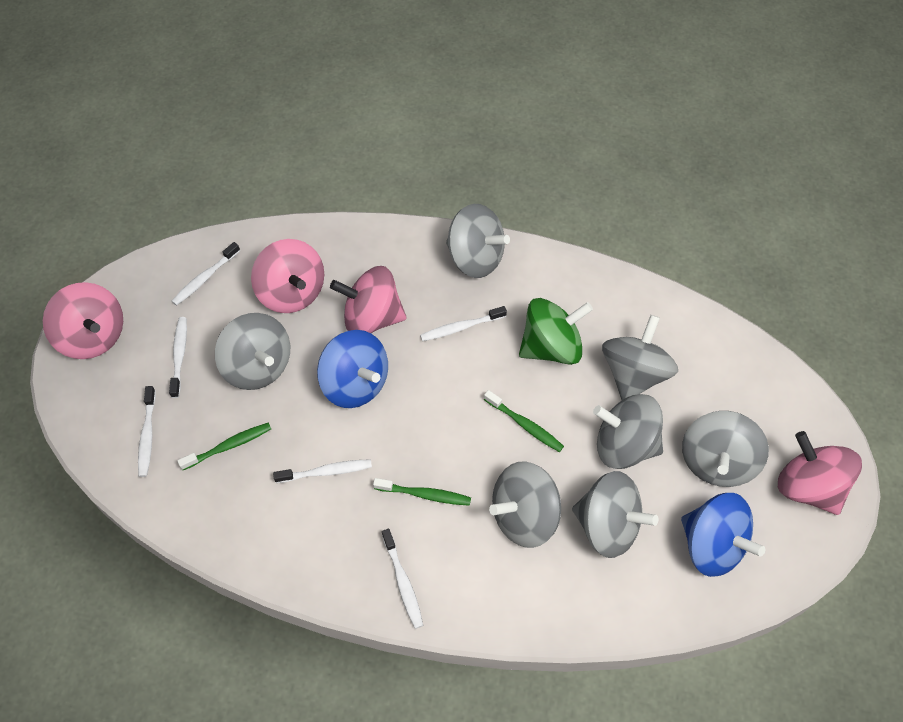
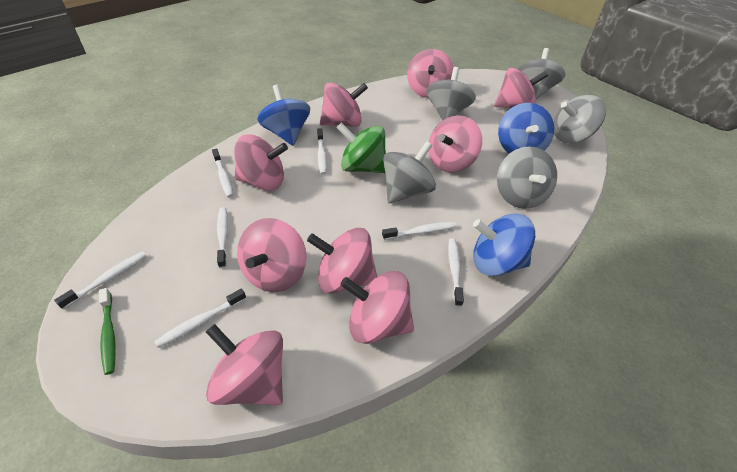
blue spinning top: 2 -> 3
green toothbrush: 3 -> 1
grey spinning top: 7 -> 5
pink spinning top: 4 -> 9
white toothbrush: 6 -> 7

